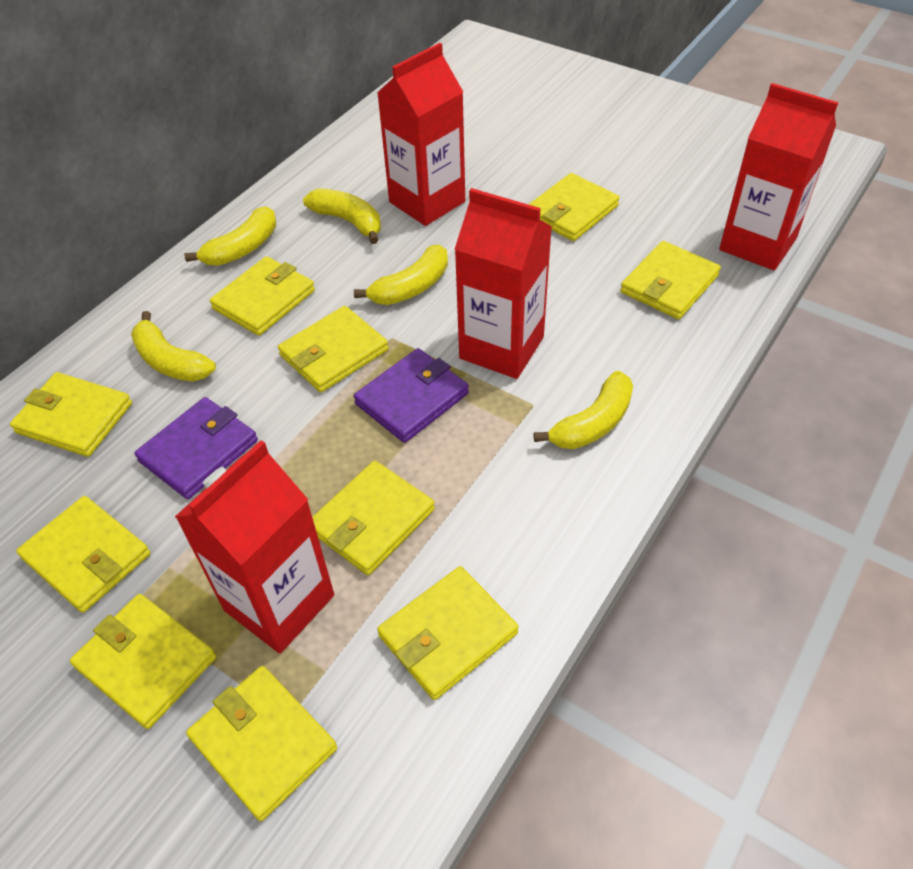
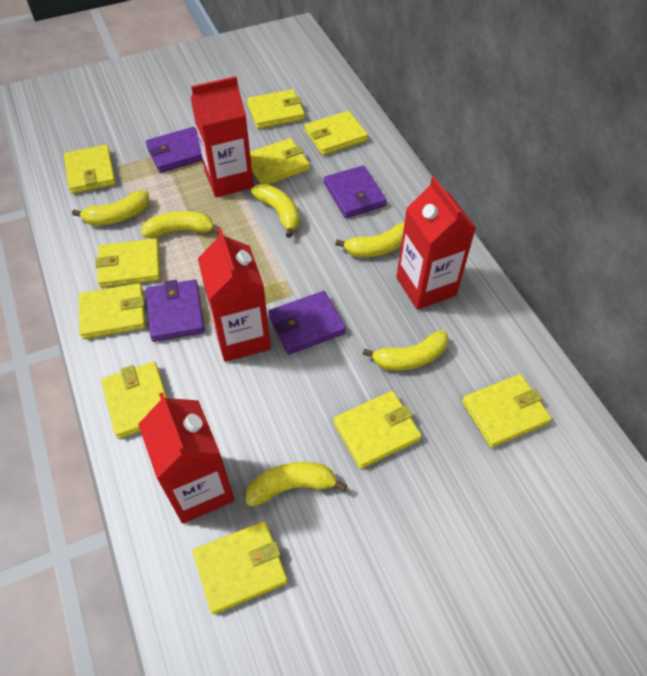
purple wallet: 2 -> 4
yellow banana: 5 -> 6

